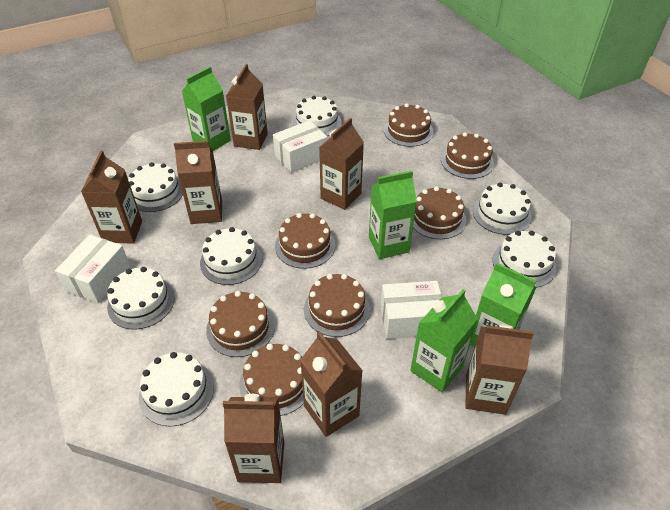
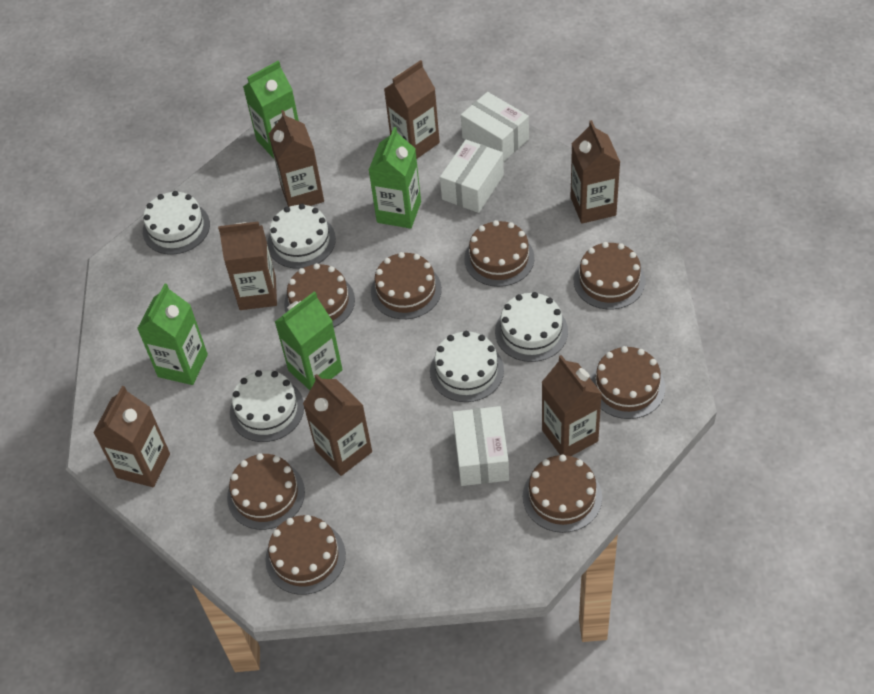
brown cake: 7 -> 8
white cake: 7 -> 5

